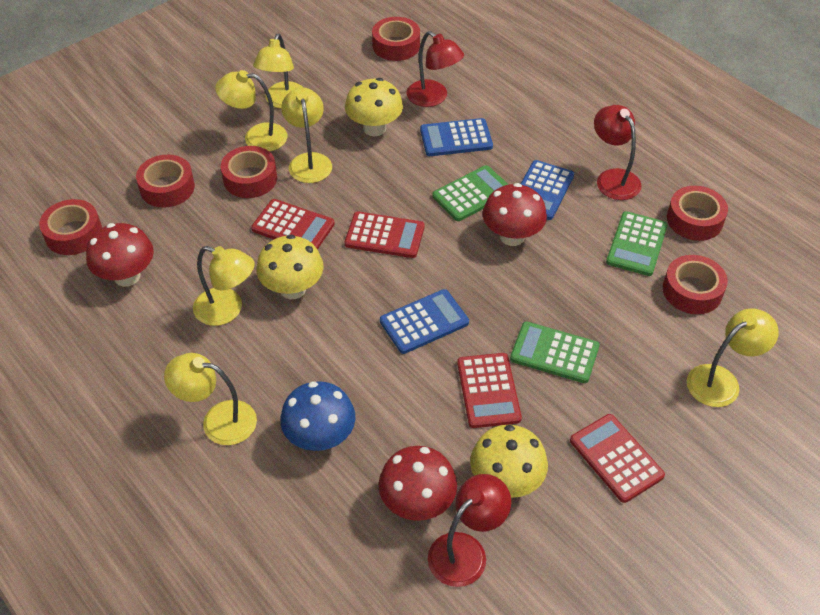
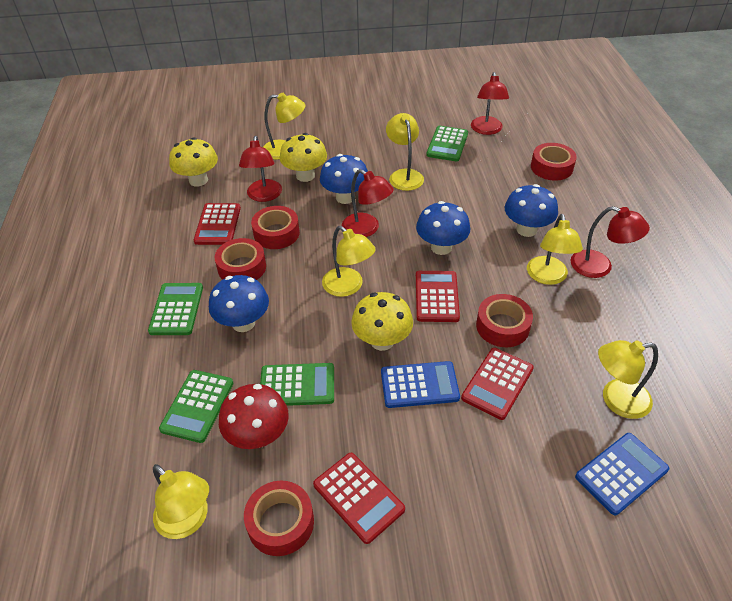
blue calculator: 3 -> 2
blue mushroom: 1 -> 4
green calculator: 3 -> 4
red lamp: 3 -> 4
red mushroom: 3 -> 1
red tape: 6 -> 5

